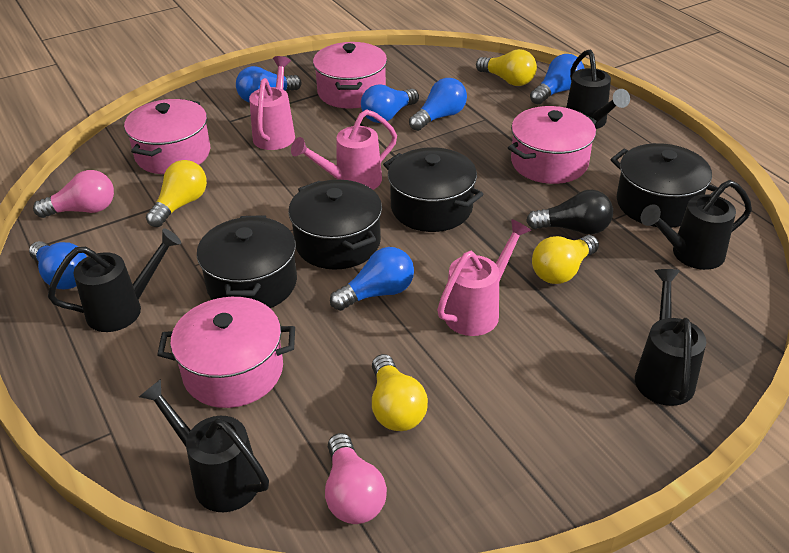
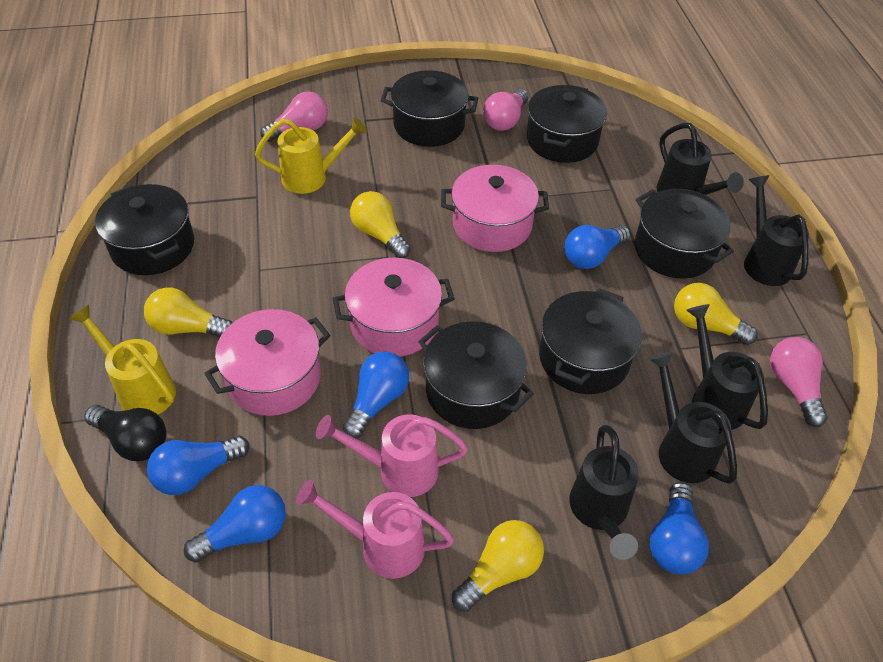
black pot: 4 -> 6
blue light bulb: 6 -> 5
pink light bulb: 2 -> 3
pink pot: 4 -> 3
pink watering can: 3 -> 2
yellow watering can: 0 -> 2

